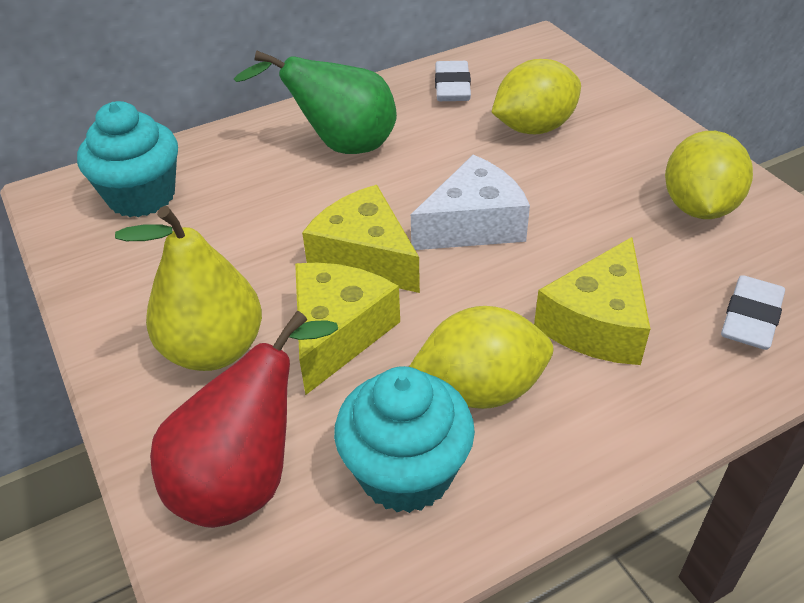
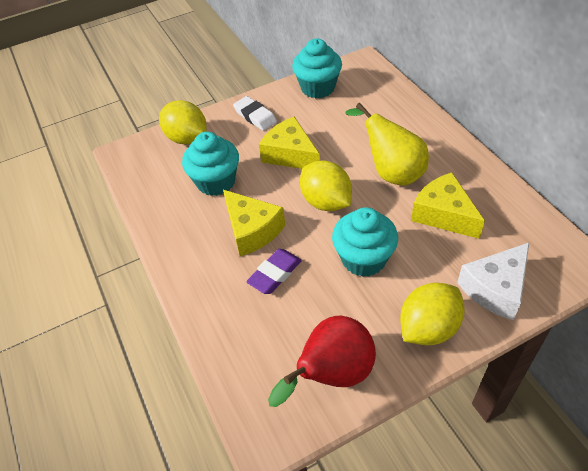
green pear: 1 -> 0
purple eraser: 0 -> 1
turquoise cupcake: 2 -> 3
white eraser: 2 -> 1

